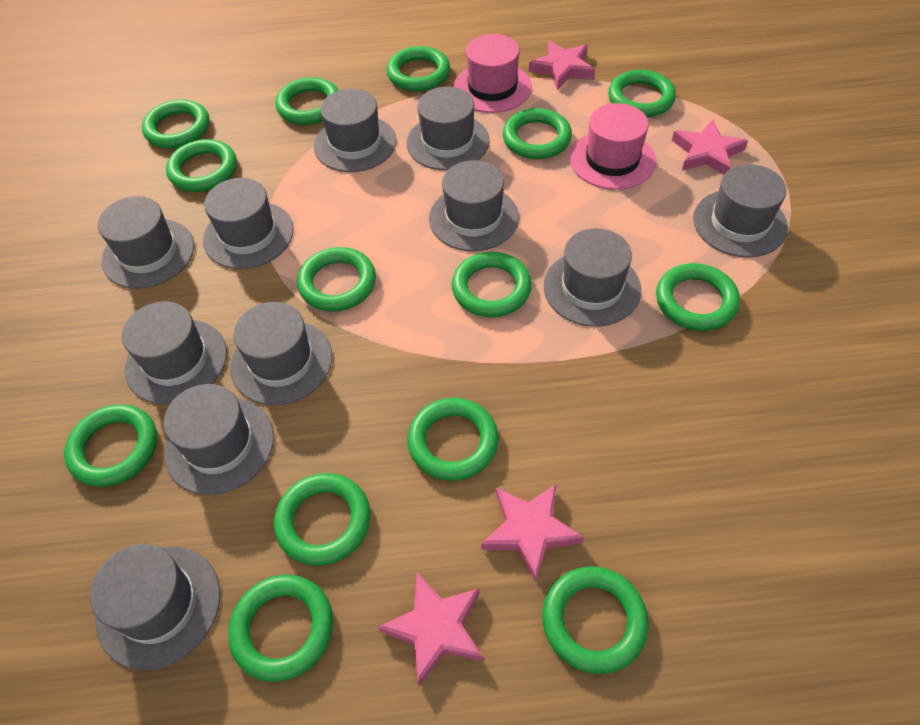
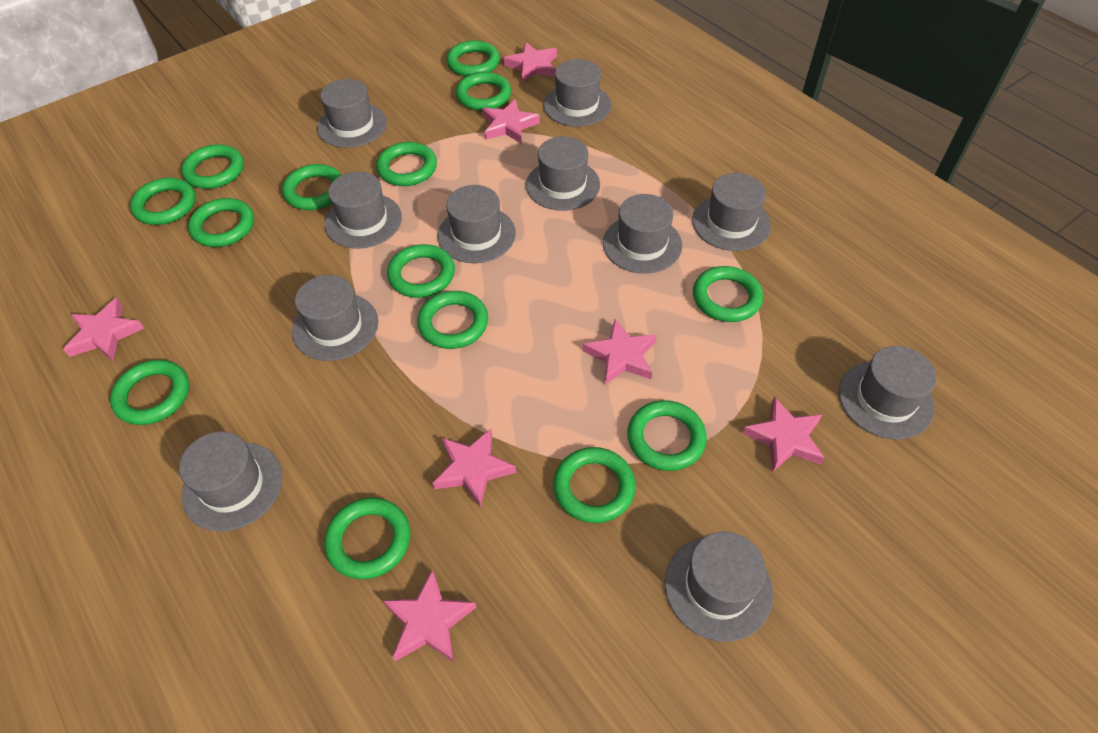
pink hat: 2 -> 0
pink star: 4 -> 7

